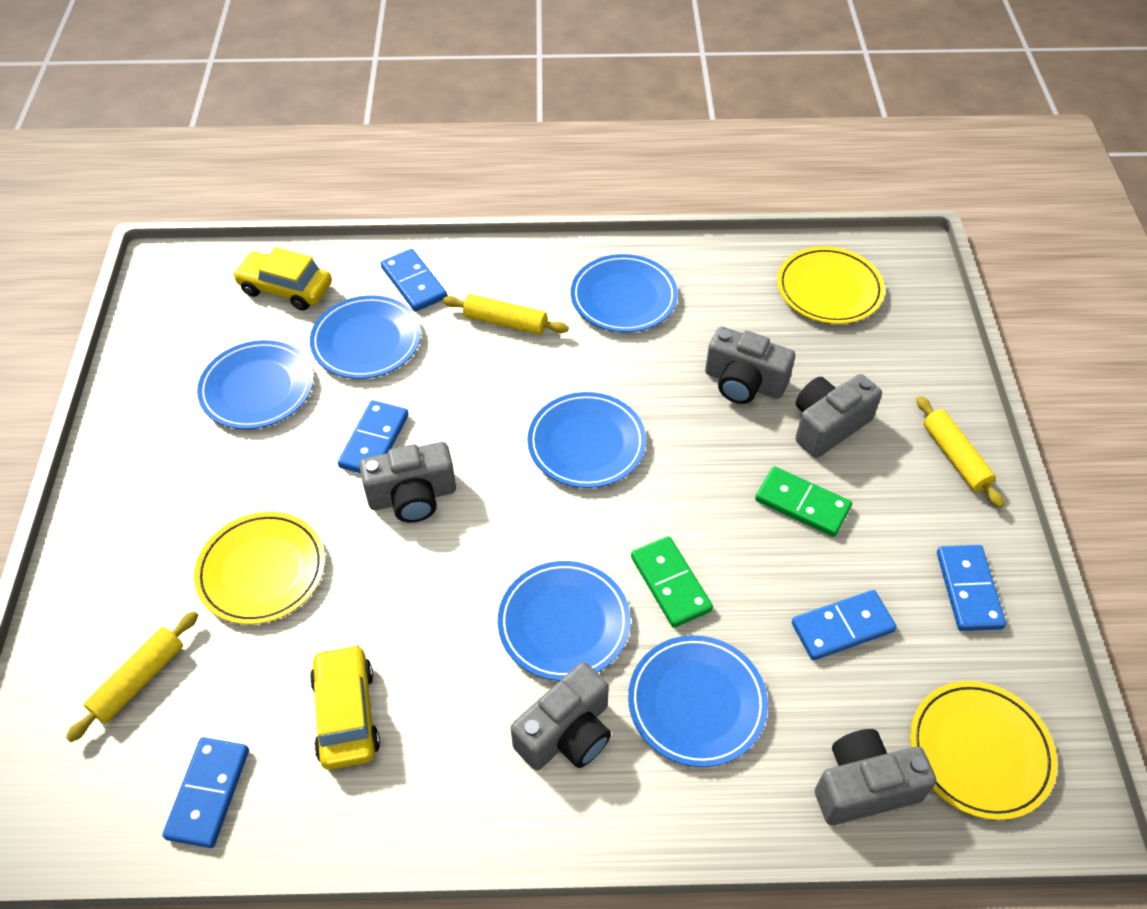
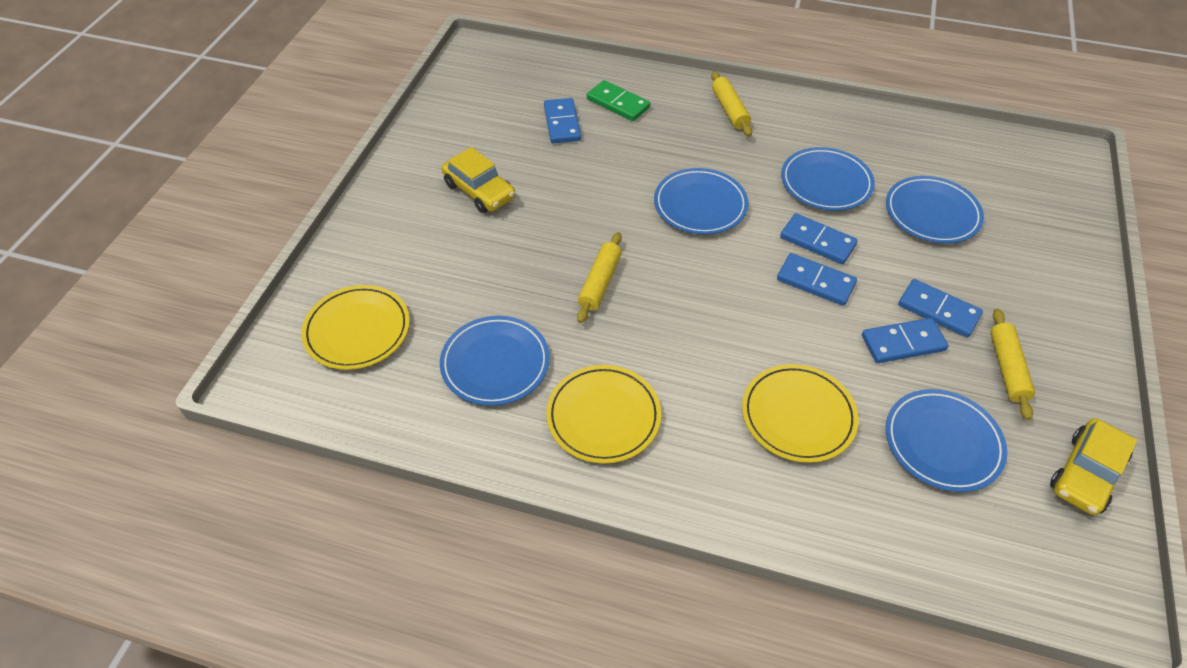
blue plate: 6 -> 5
green domino: 2 -> 1
grey camera: 5 -> 0

